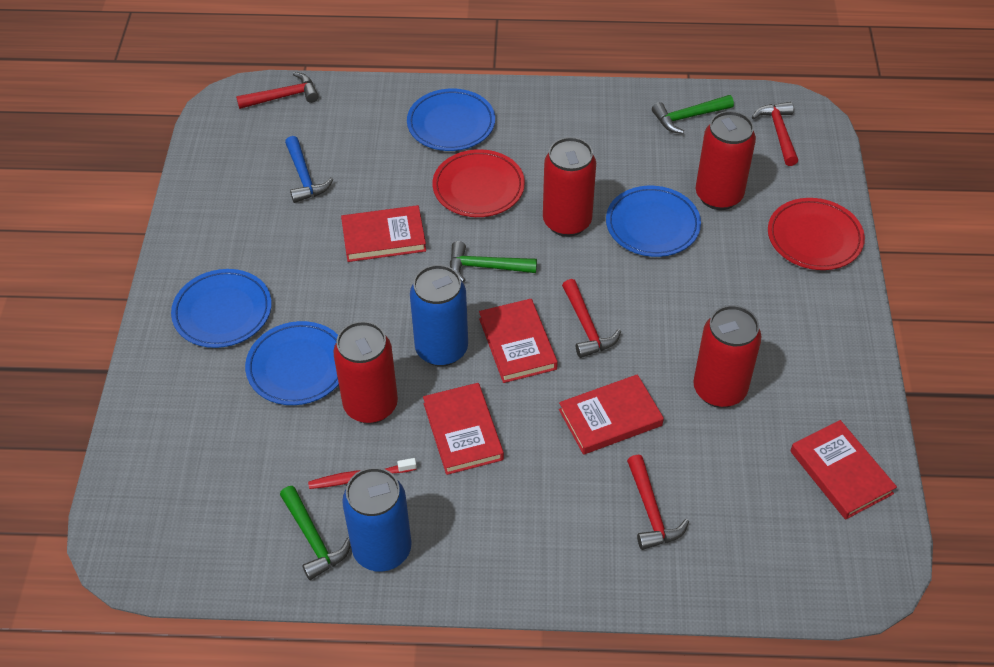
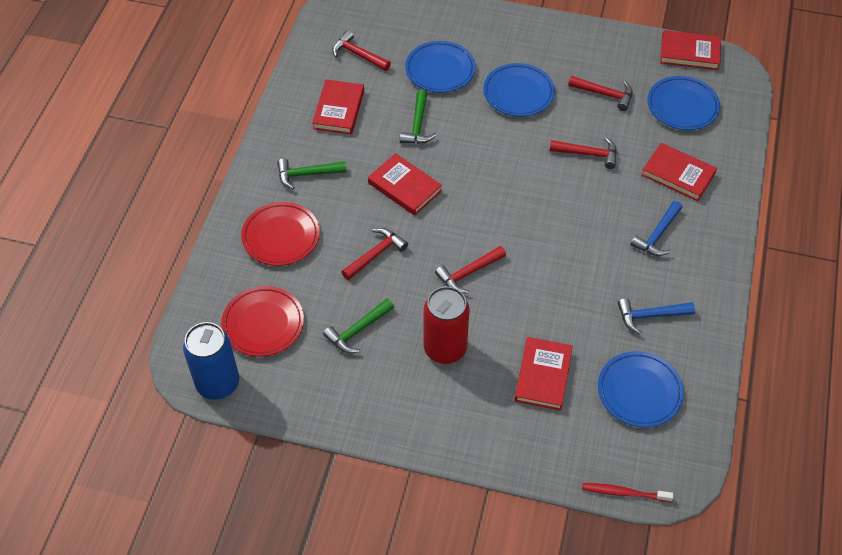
blue can: 2 -> 1
blue hammer: 1 -> 2
red can: 4 -> 1
red hammer: 4 -> 5

